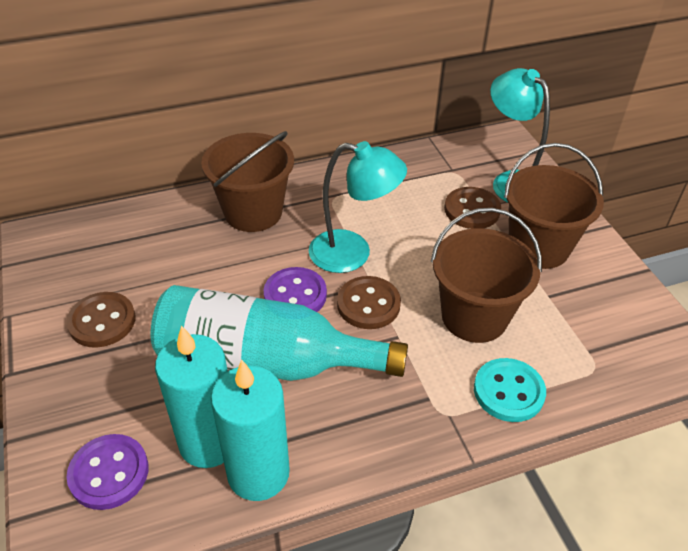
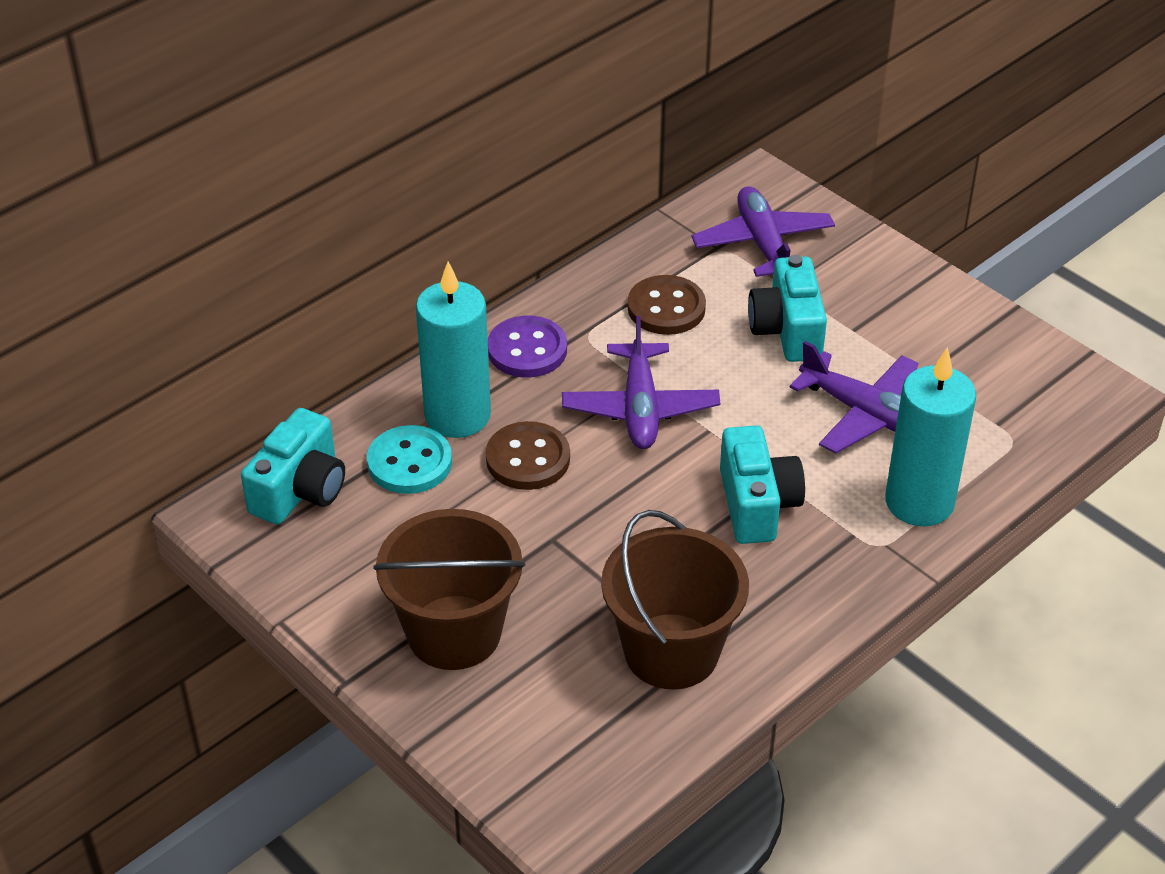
brown bucket: 3 -> 2
brown button: 3 -> 2
purple button: 2 -> 1
purple plane: 0 -> 3
turquoise bottle: 1 -> 0
turquoise camera: 0 -> 3
turquoise lamp: 2 -> 0

